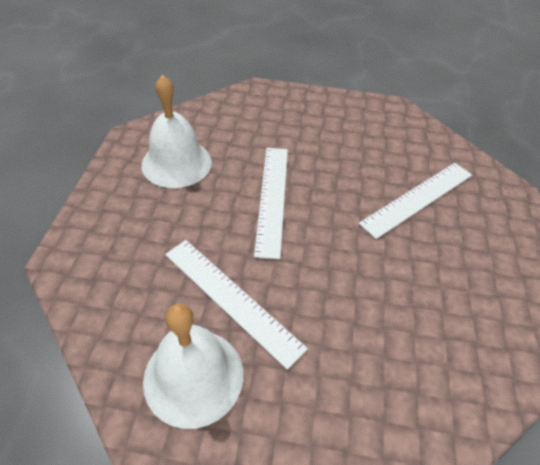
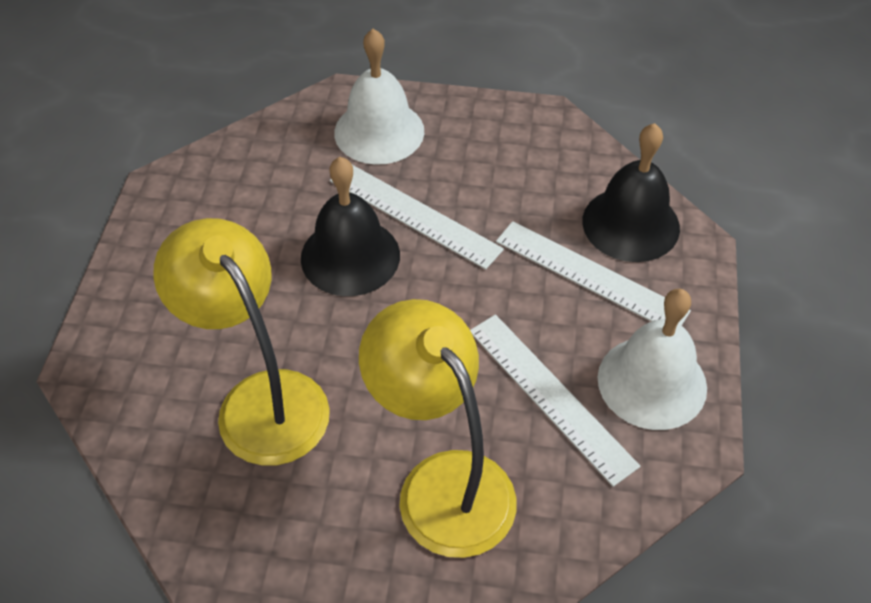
black bell: 0 -> 2
yellow lamp: 0 -> 2

